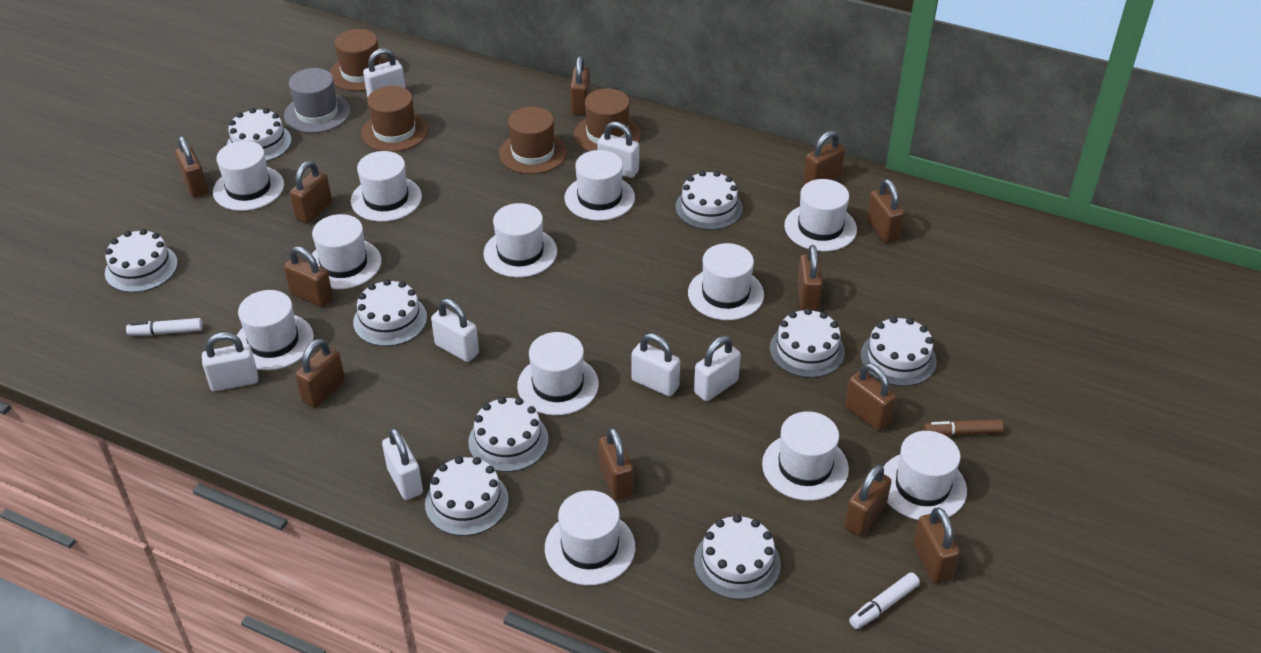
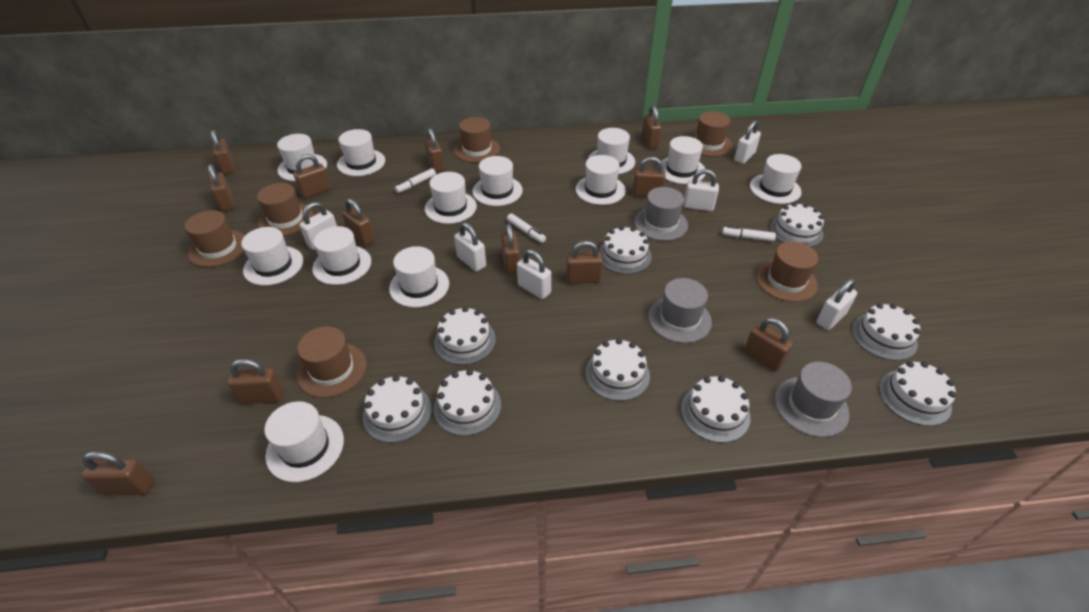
brown hat: 4 -> 6
brown marker: 1 -> 0
grey hat: 1 -> 3
white marker: 2 -> 3
white padlock: 7 -> 6

